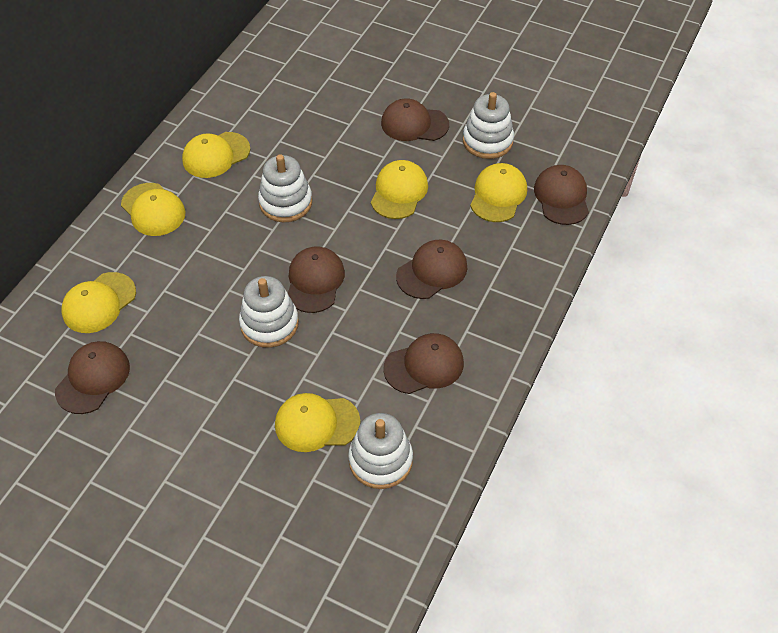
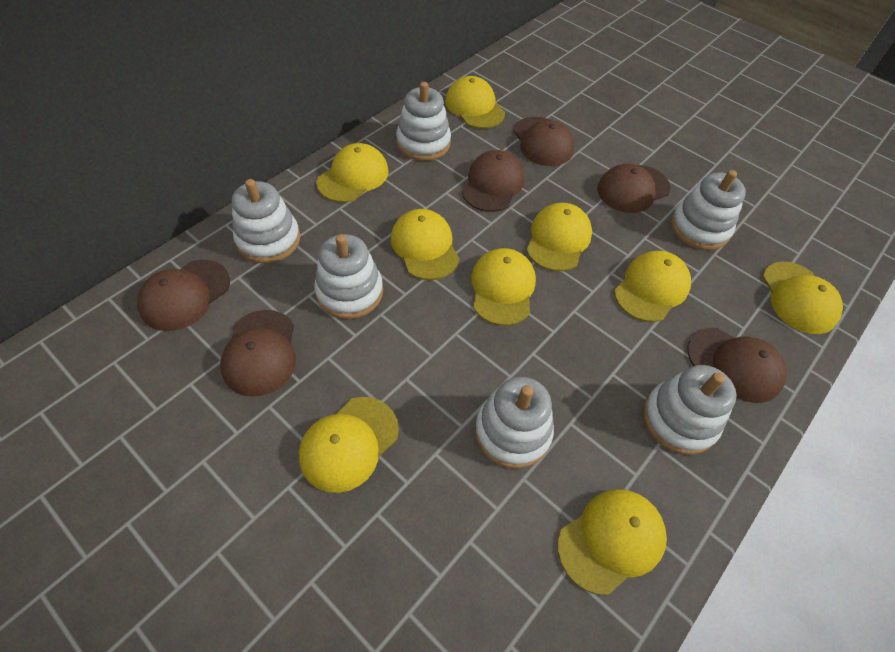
white stacking toy: 4 -> 6
yellow cap: 6 -> 9

